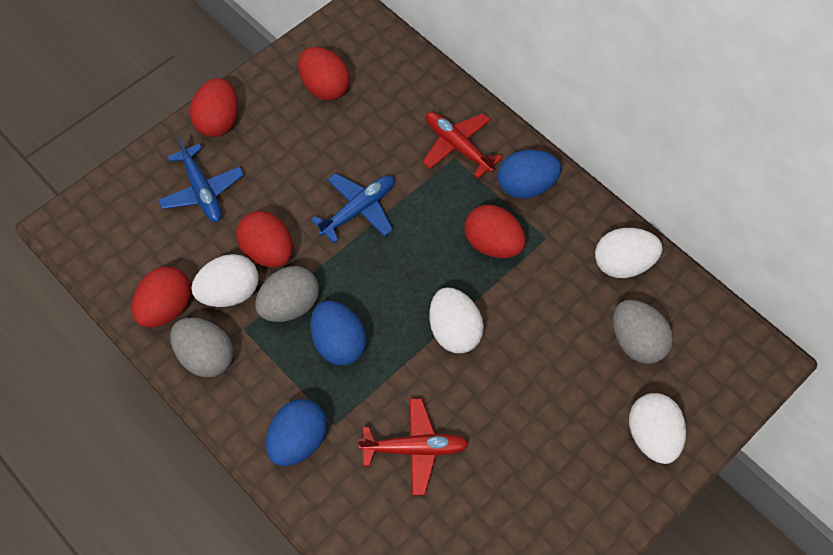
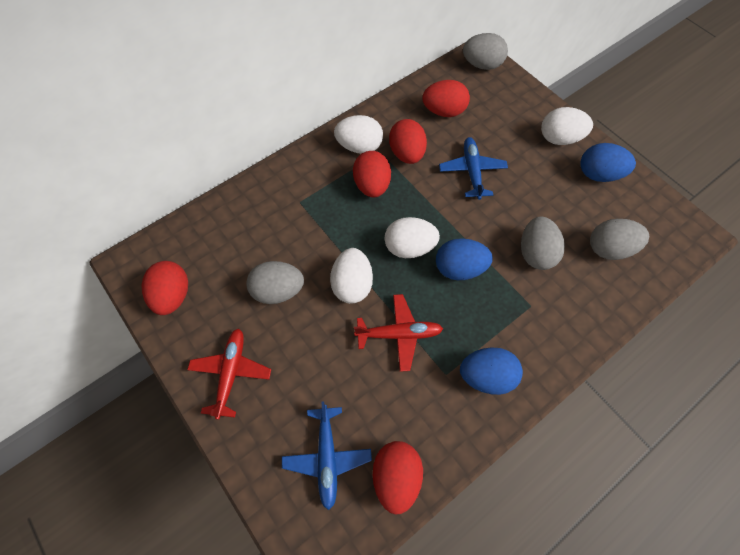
grey egg: 3 -> 4

